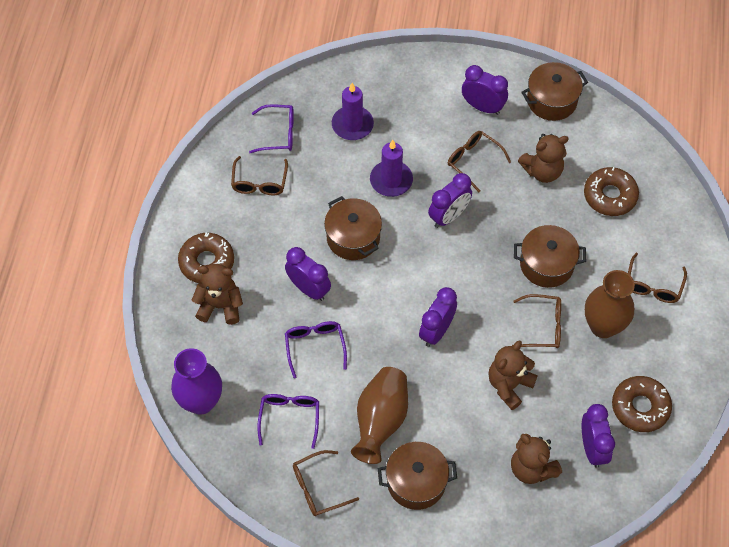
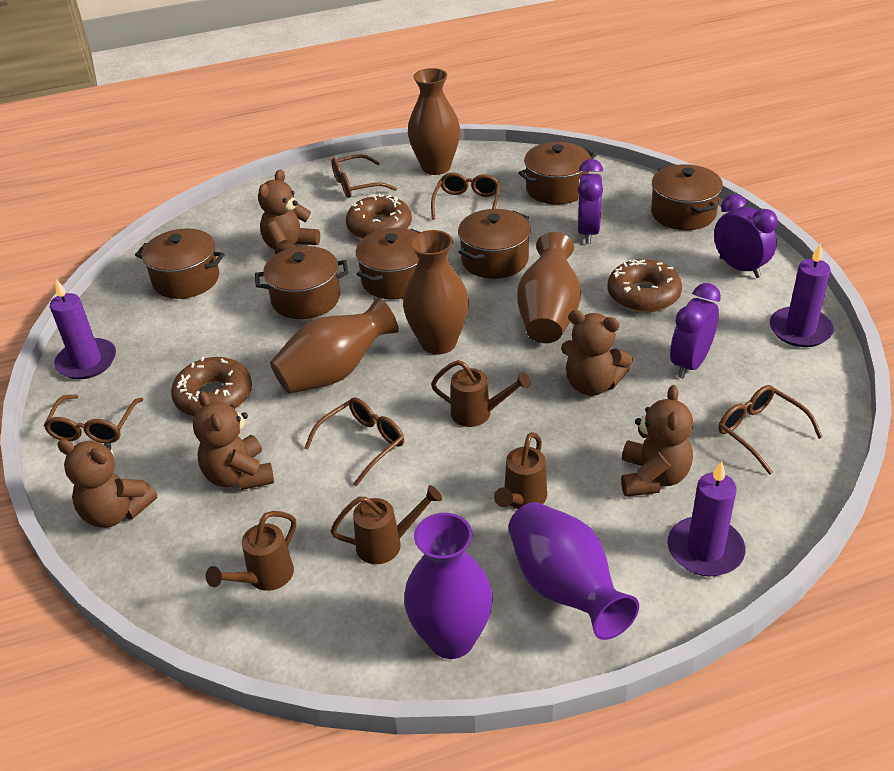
brown pot: 4 -> 6
brown teddy bear: 4 -> 5
brown vase: 2 -> 4
brown watering can: 0 -> 4
purple candle: 2 -> 3
purple clock: 5 -> 3
purple glasses: 3 -> 0
purple vase: 1 -> 2

